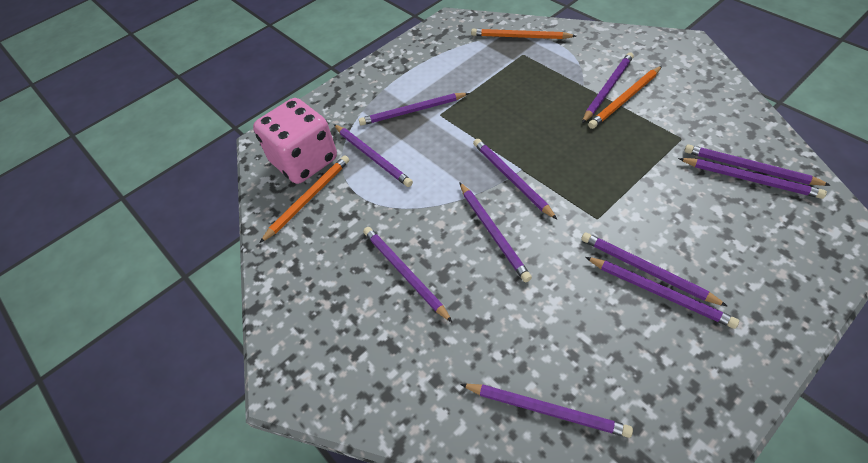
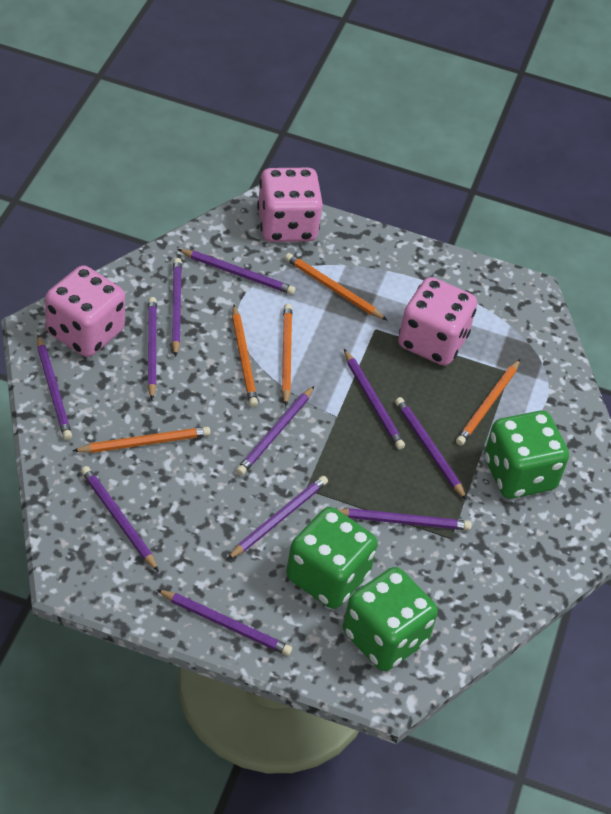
green dice: 0 -> 3
orange pencil: 3 -> 5
pink dice: 1 -> 3

